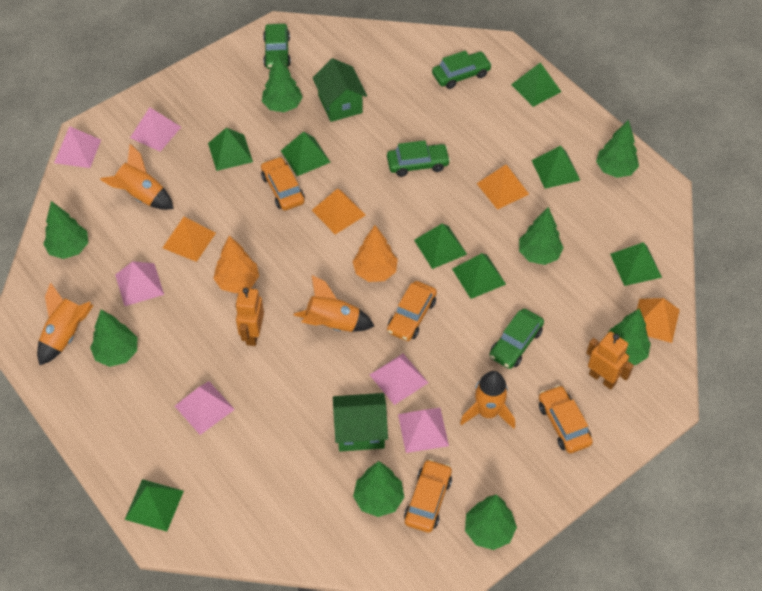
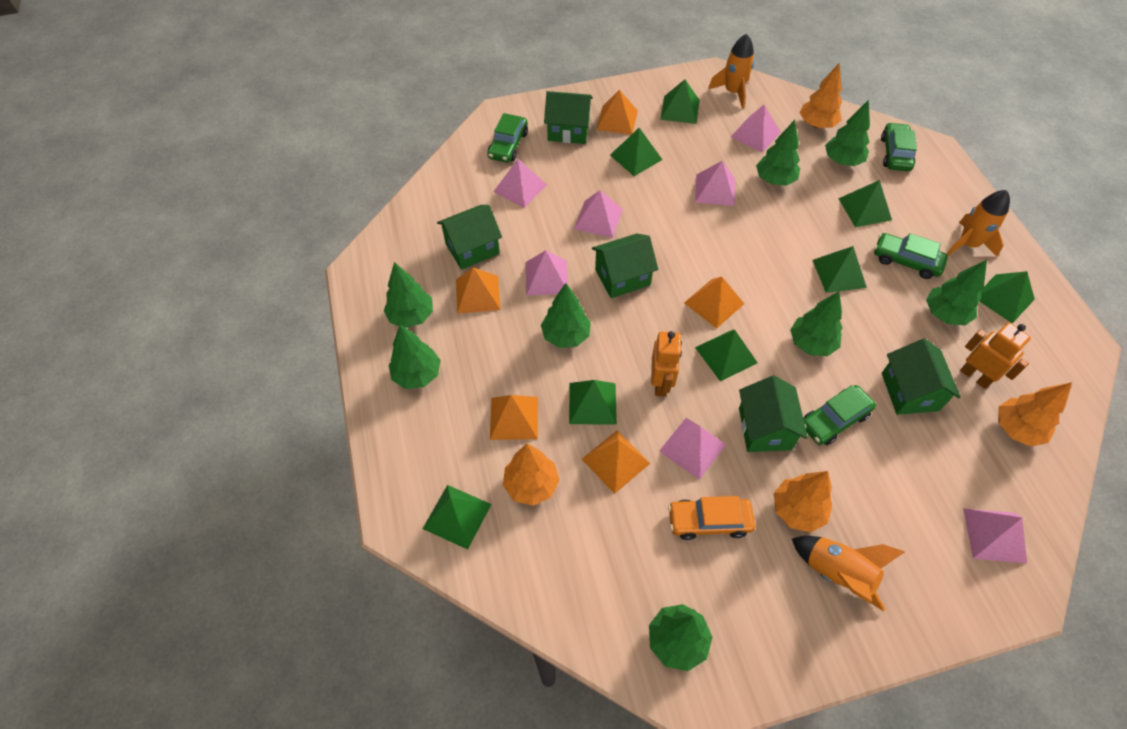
green house: 2 -> 5
orange car: 4 -> 1
orange pyramid: 4 -> 5
orange rocket: 4 -> 3
orange tree: 2 -> 4
pink pyramid: 6 -> 7

